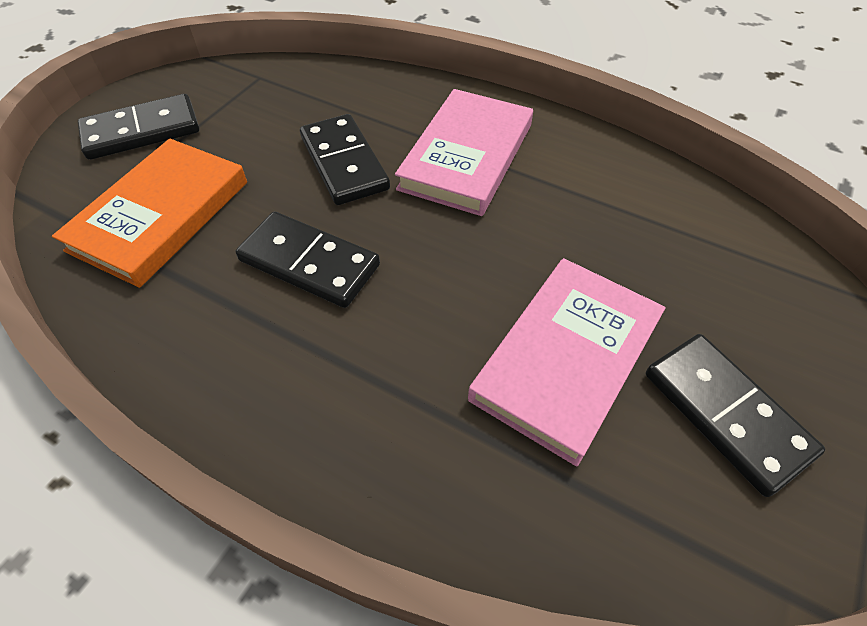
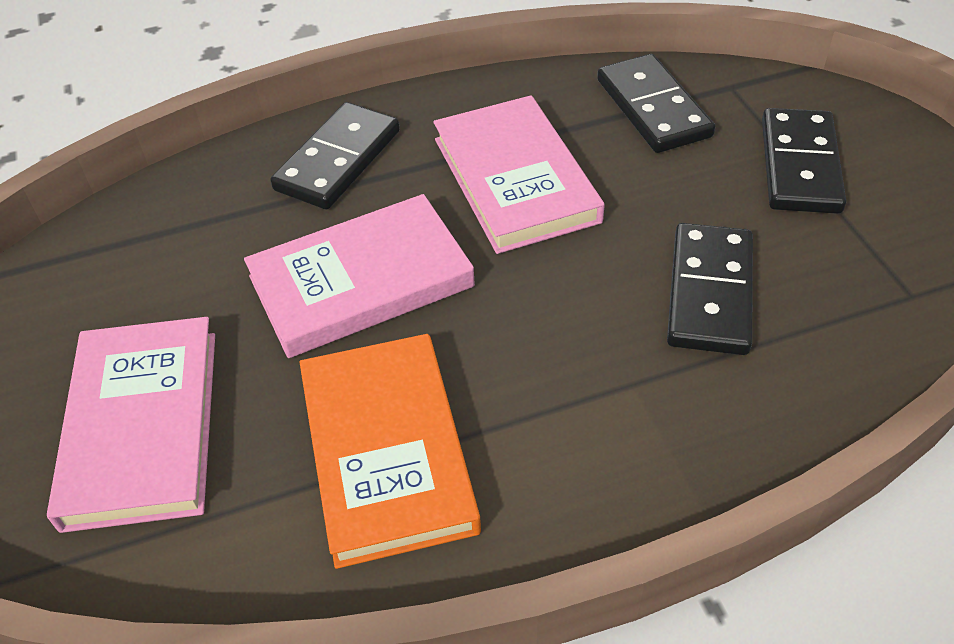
pink book: 2 -> 3

